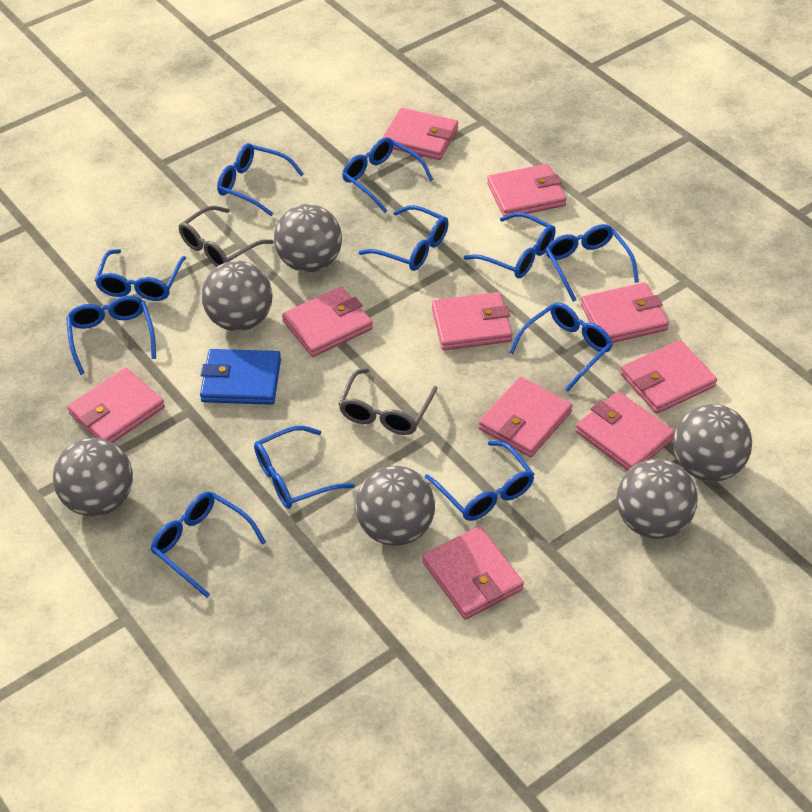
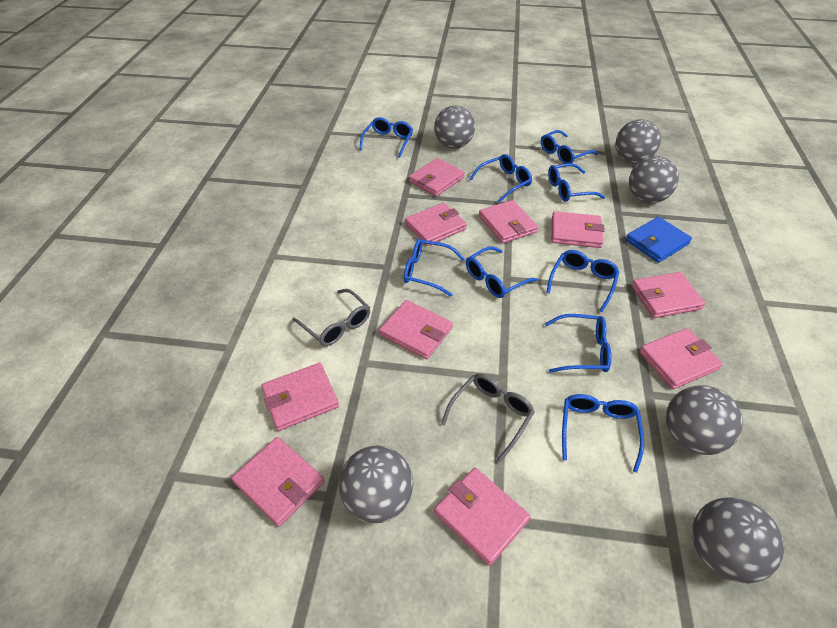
blue glasses: 11 -> 9

